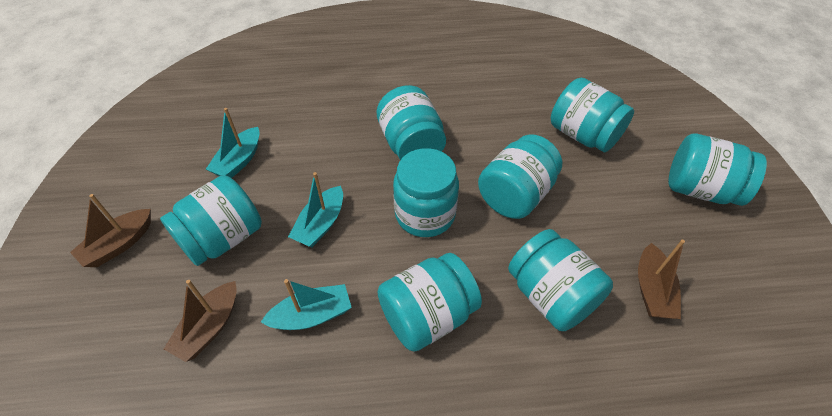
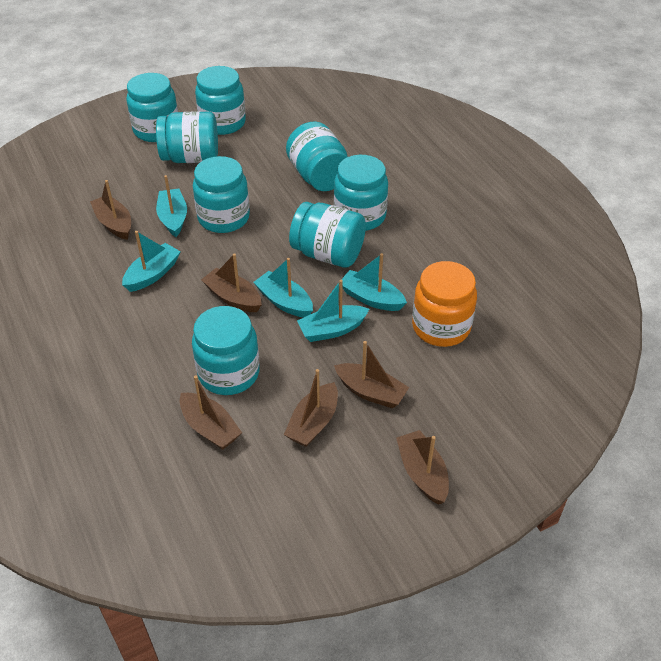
brown boat: 3 -> 6
orange jar: 0 -> 1
turquoise boat: 3 -> 5

